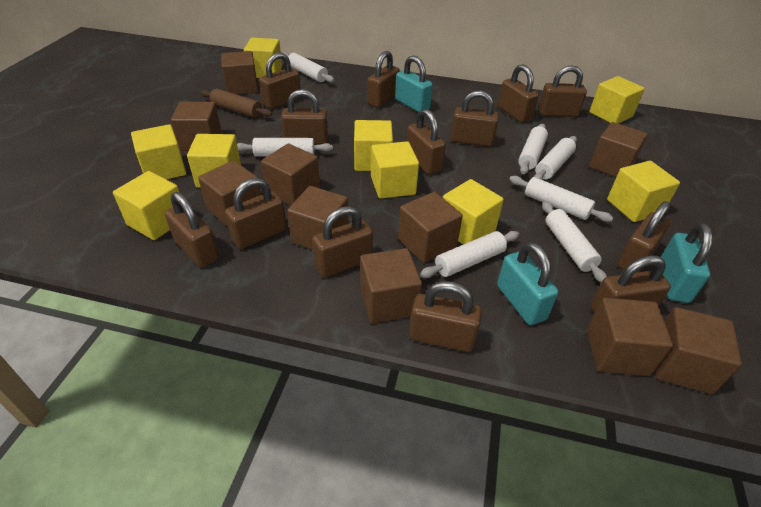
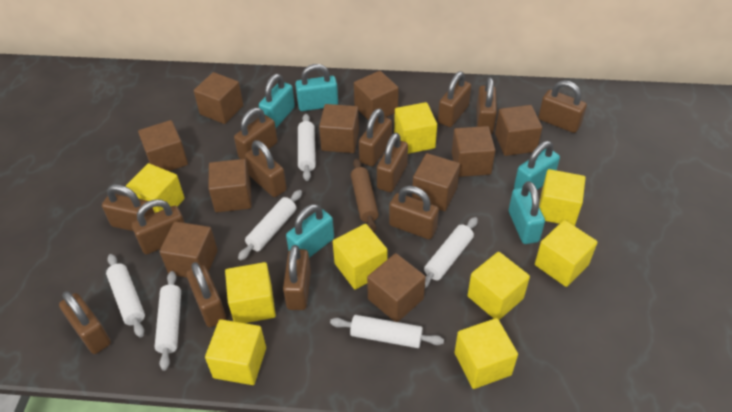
turquoise padlock: 3 -> 5
white rolling pin: 7 -> 6

